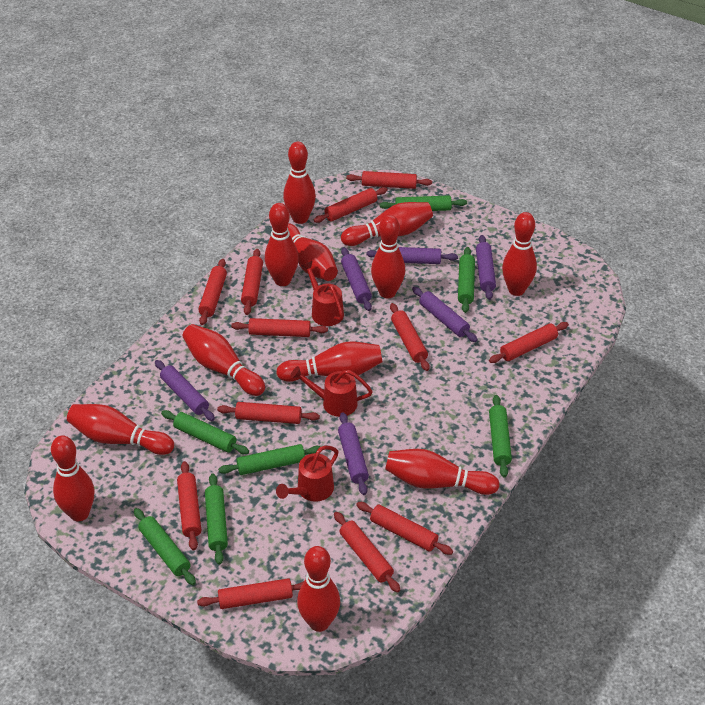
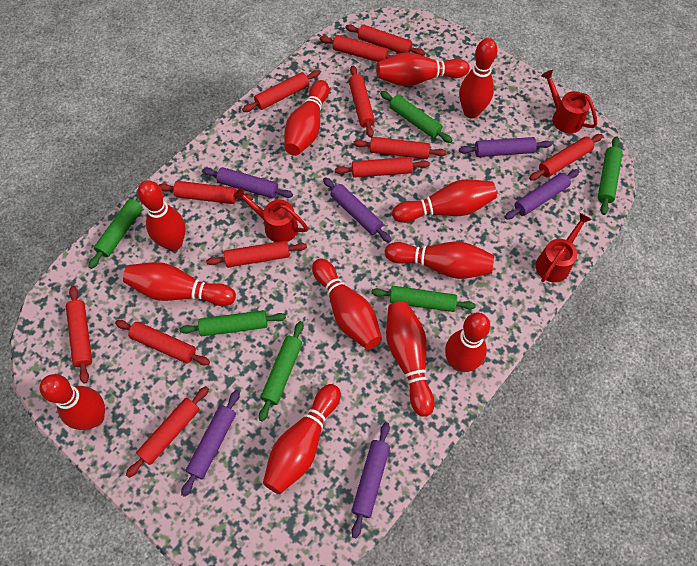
green rolling pin: 7 -> 6

